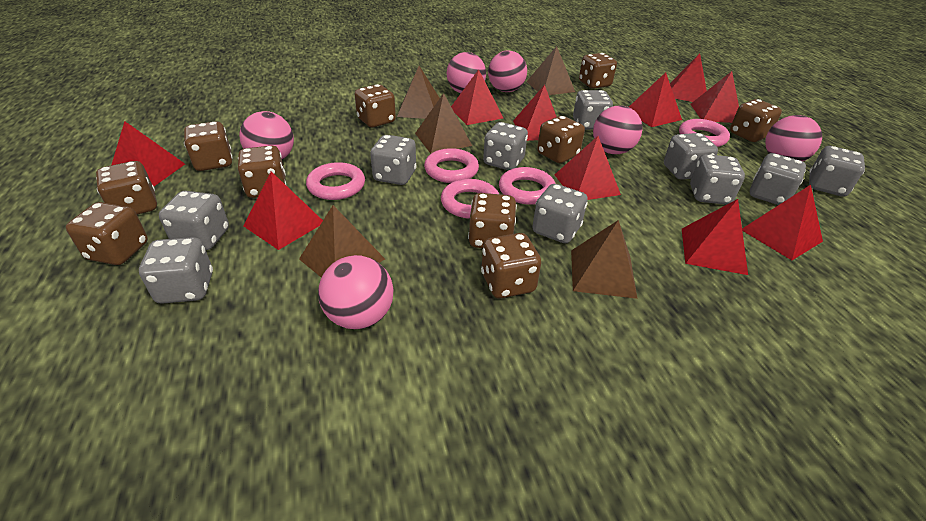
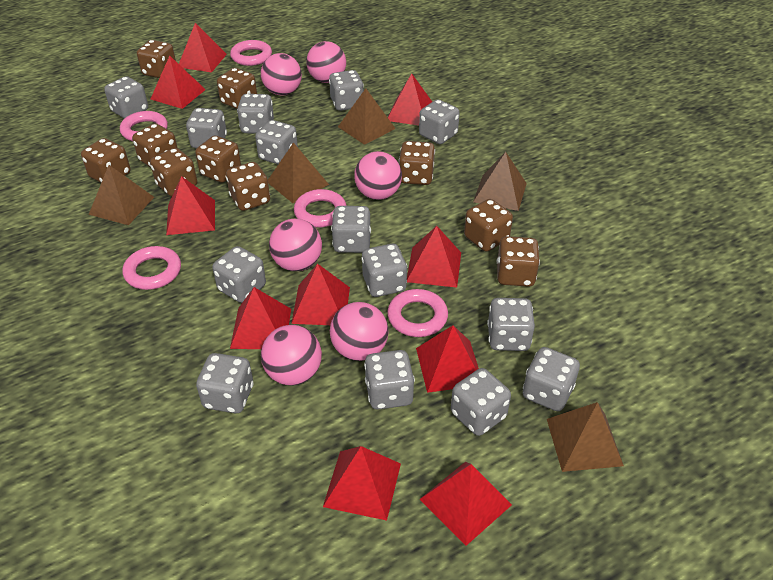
grey dice: 10 -> 14

